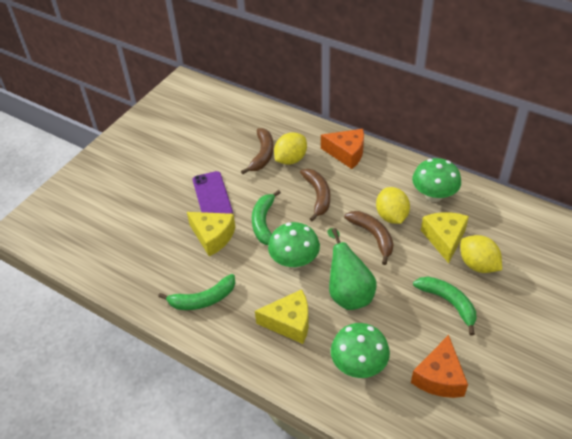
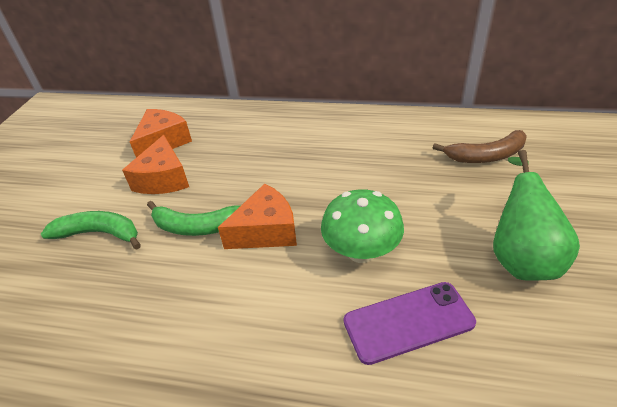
brown banana: 3 -> 1
green banana: 3 -> 2
green mushroom: 3 -> 1
orange cheese: 2 -> 3
yellow cheese: 3 -> 0
yellow lemon: 3 -> 0

